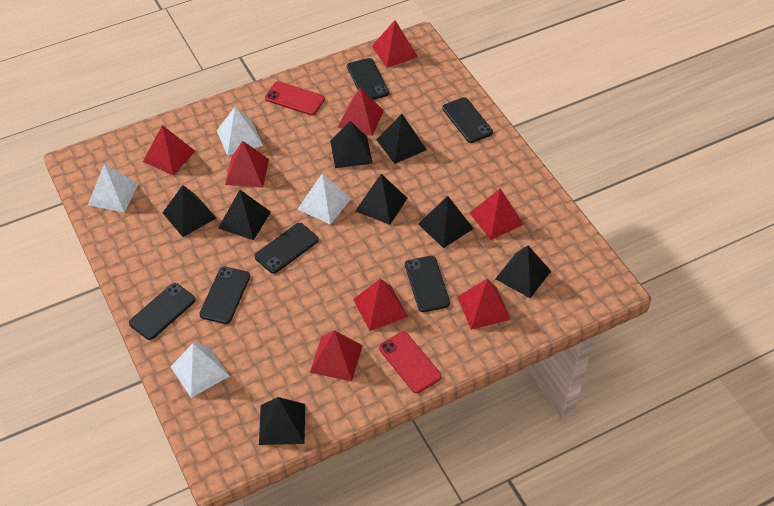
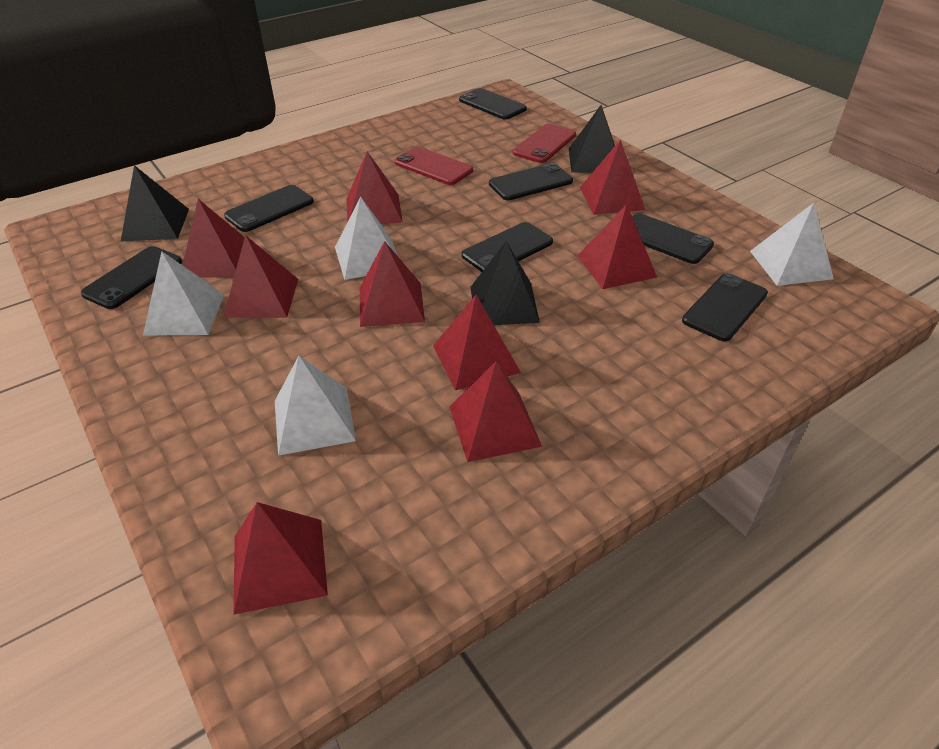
black phone: 6 -> 7
black pyramid: 8 -> 3
red pyramid: 8 -> 9

